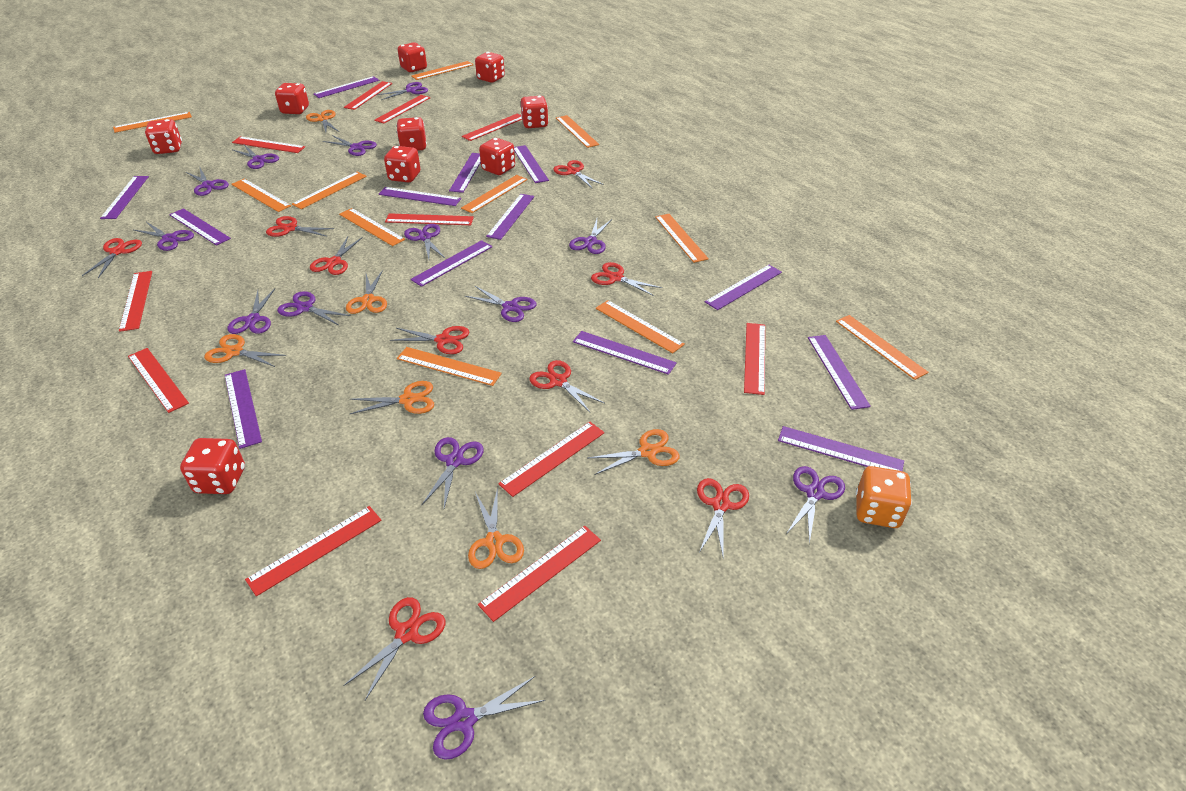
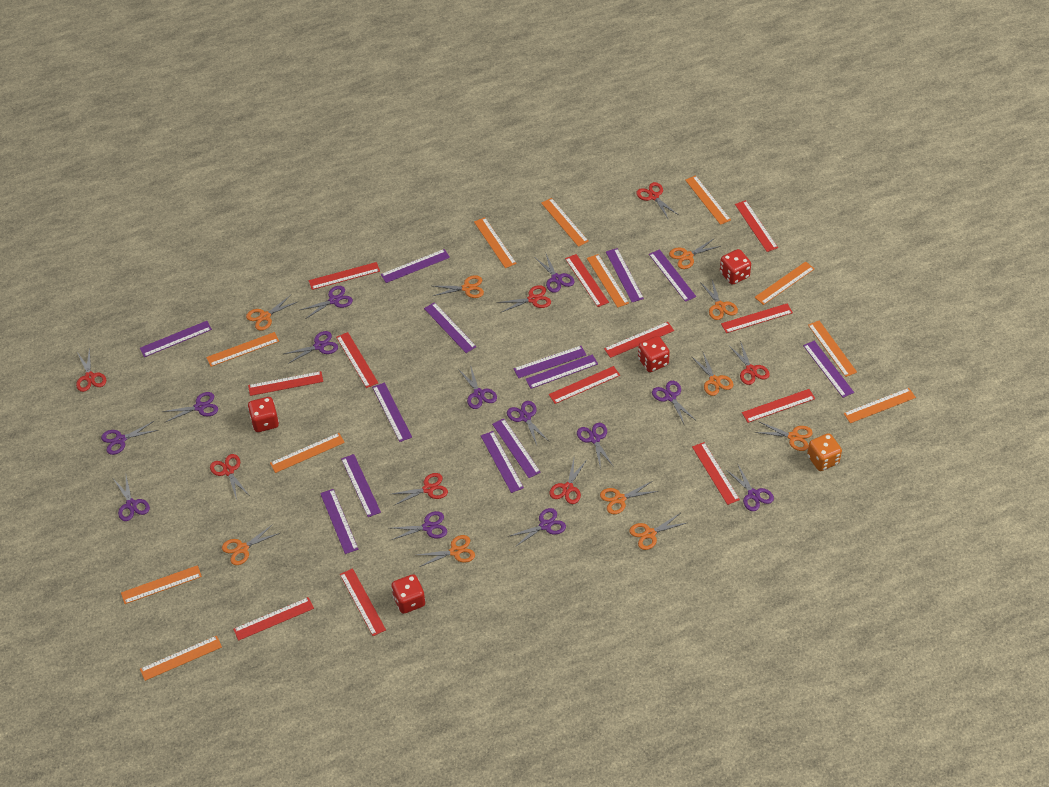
orange scissors: 6 -> 10
red dice: 9 -> 4
red ruler: 11 -> 12
red scissors: 9 -> 7

